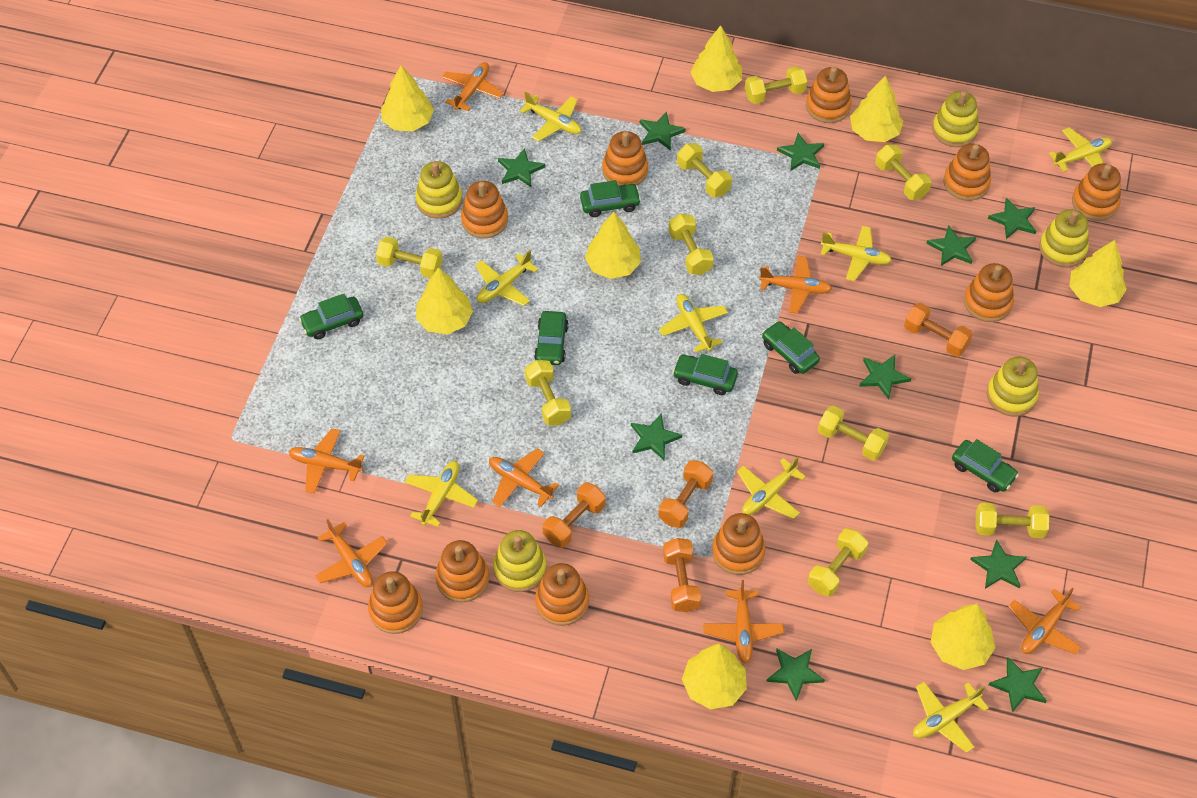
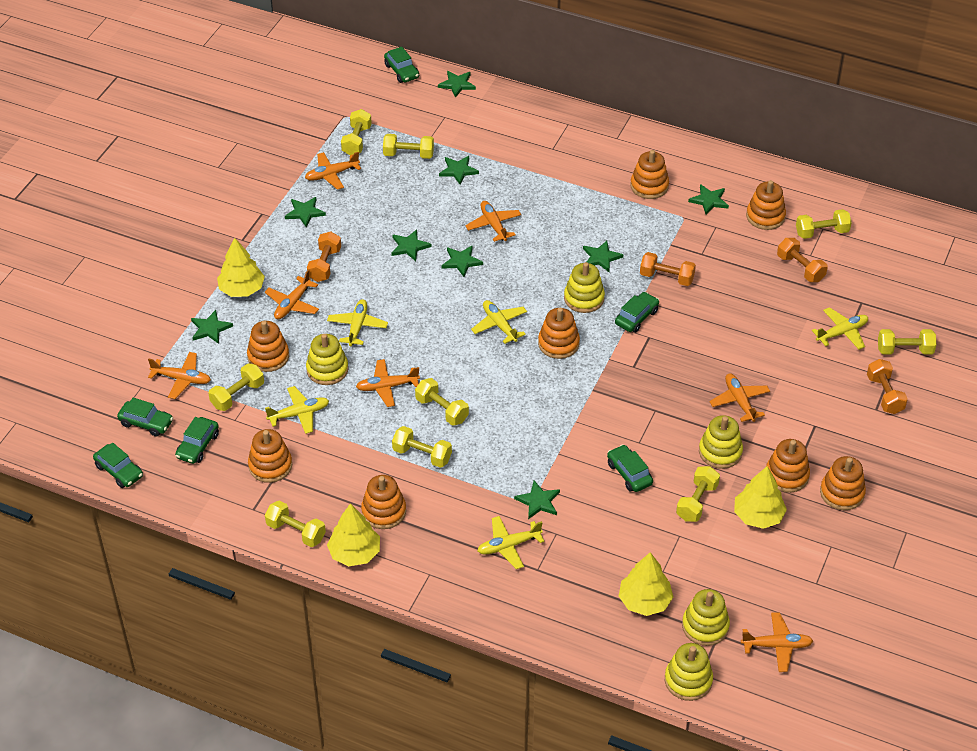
green star: 10 -> 9
orange stacking toy: 10 -> 8
yellow plane: 8 -> 5
yellow tree: 8 -> 4

